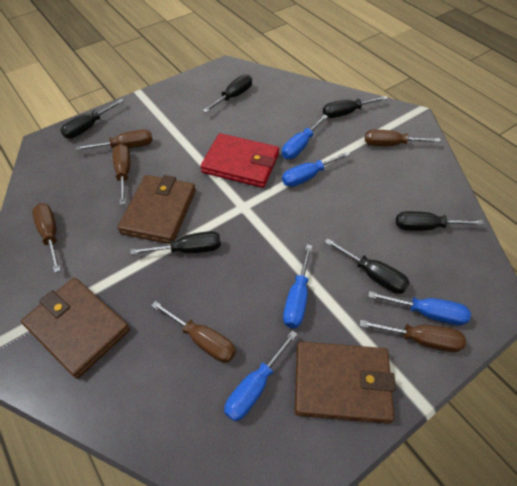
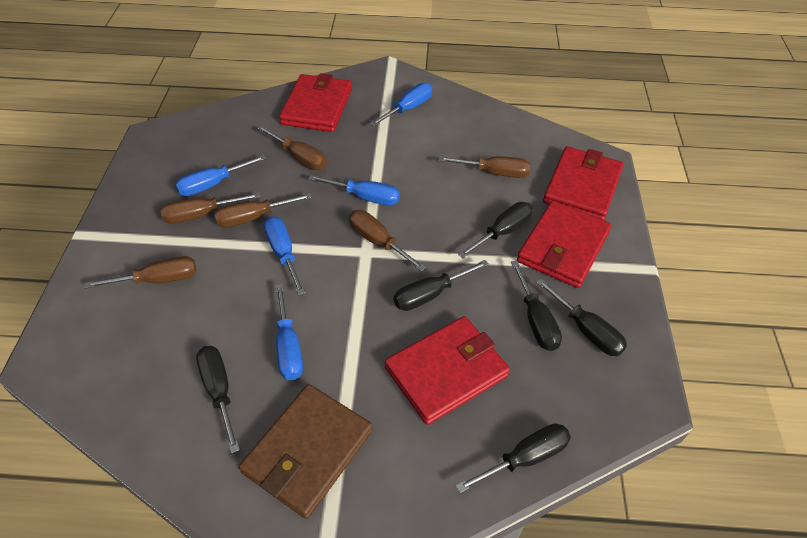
brown wallet: 3 -> 1
red wallet: 1 -> 4

